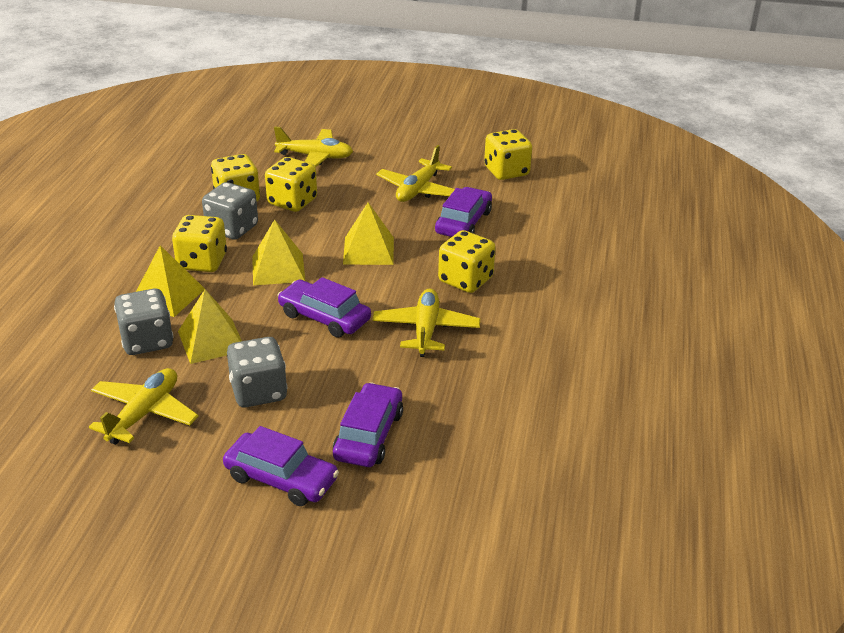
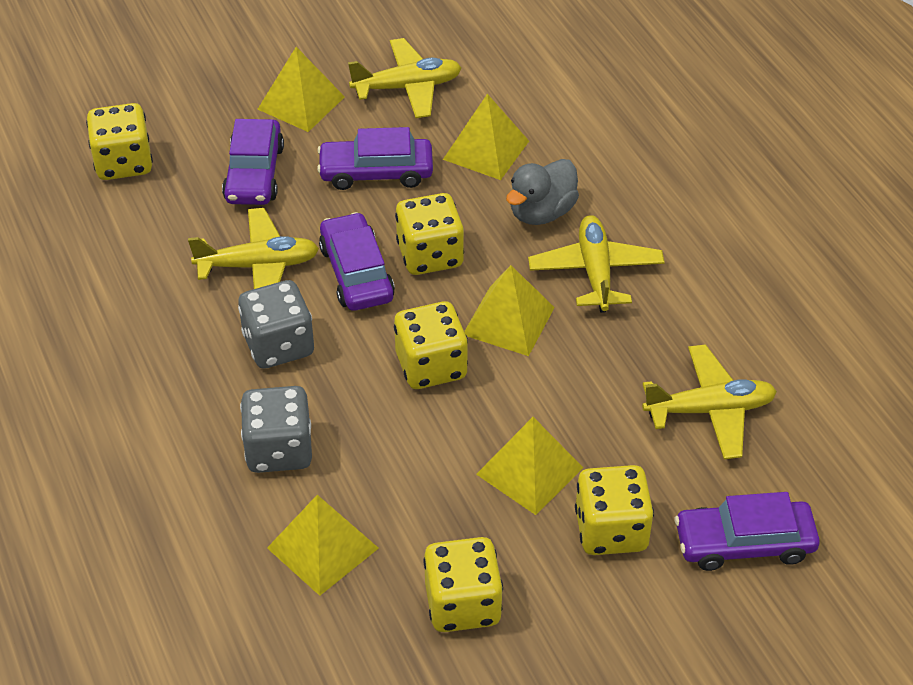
grey dice: 3 -> 2
grey duck: 0 -> 1
yellow pyramid: 4 -> 5

